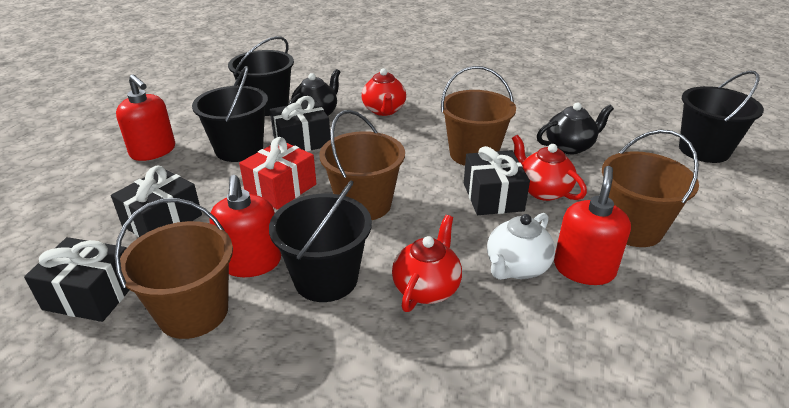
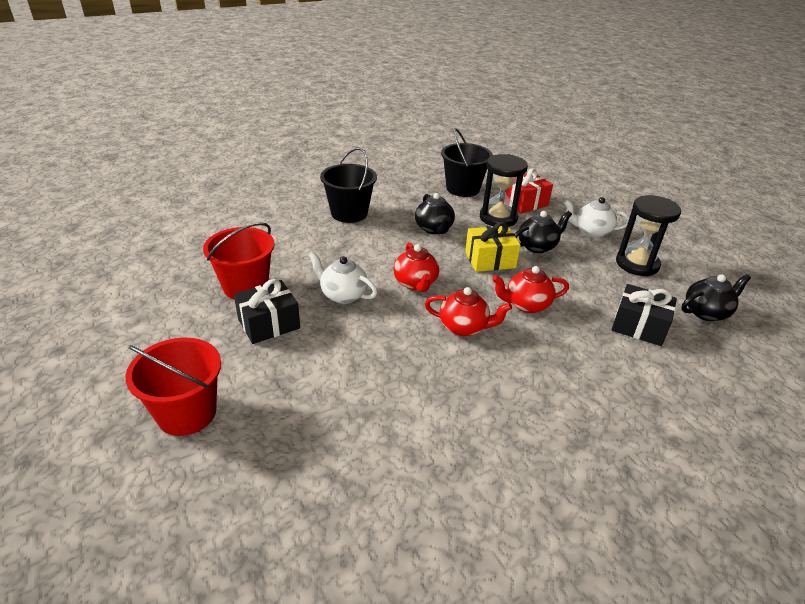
black bucket: 4 -> 2
black gift: 4 -> 2
black hourglass: 0 -> 2
black teapot: 2 -> 3
brown bucket: 4 -> 0
red bucket: 0 -> 2
red soap dispenser: 3 -> 0
white teapot: 1 -> 2
yellow gift: 0 -> 1

